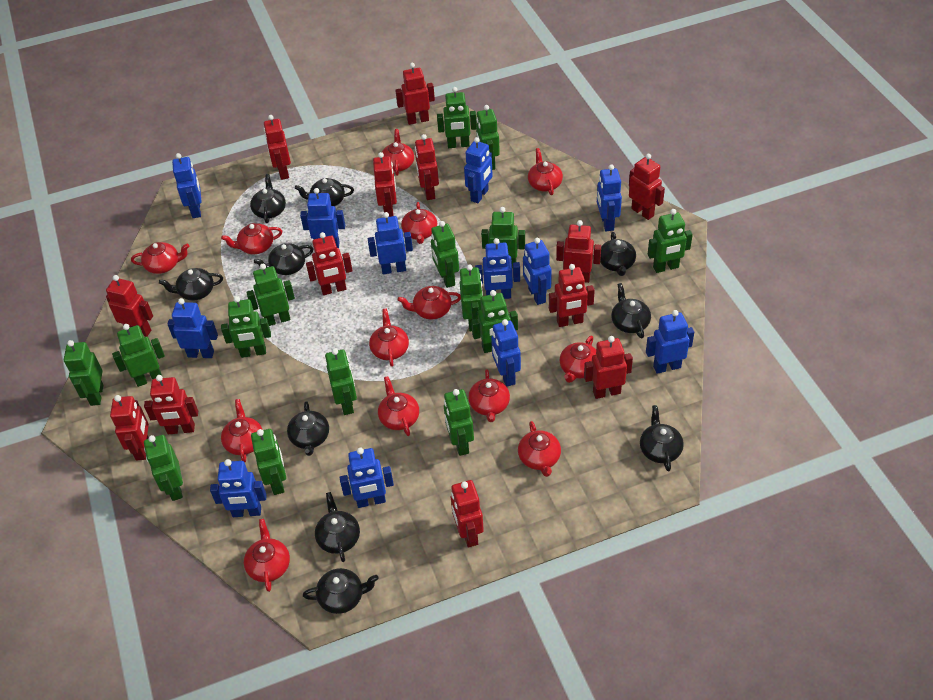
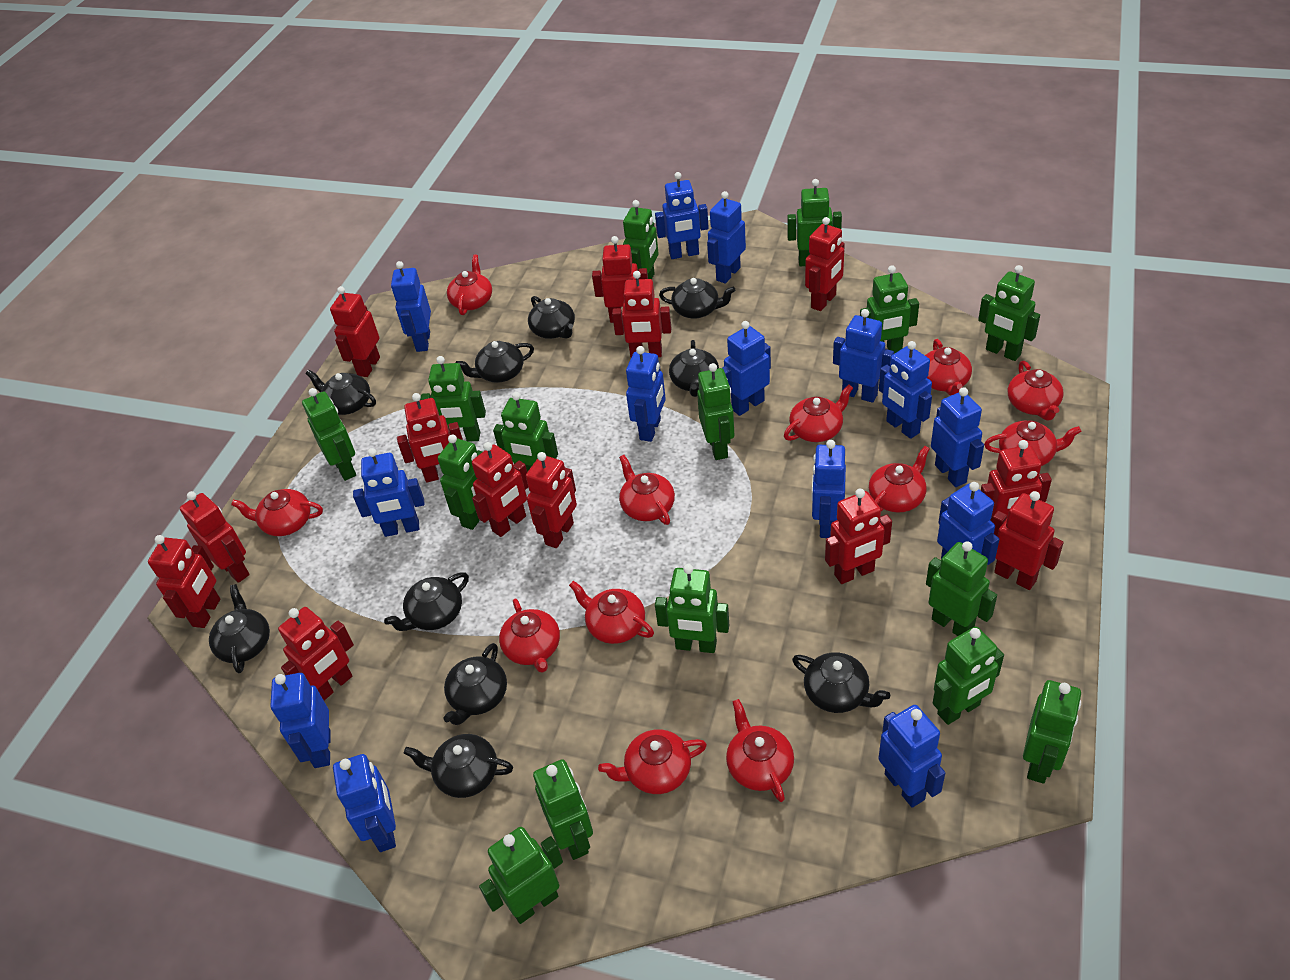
blue robot: 12 -> 14
red teapot: 13 -> 12

